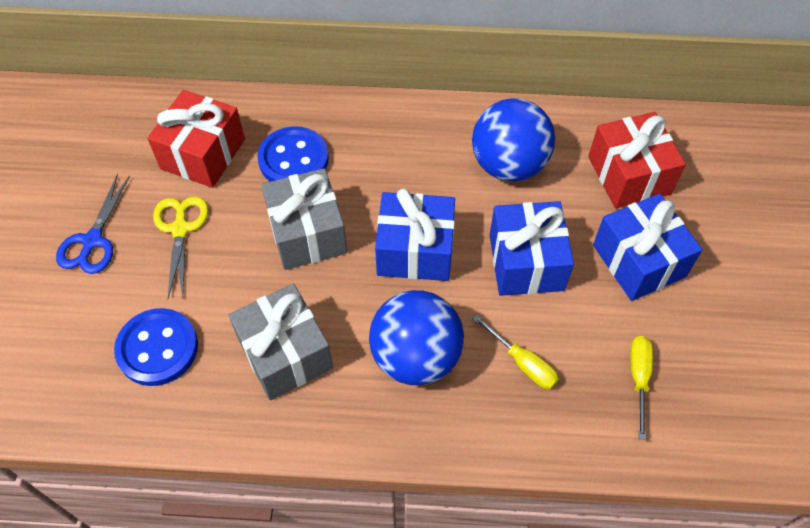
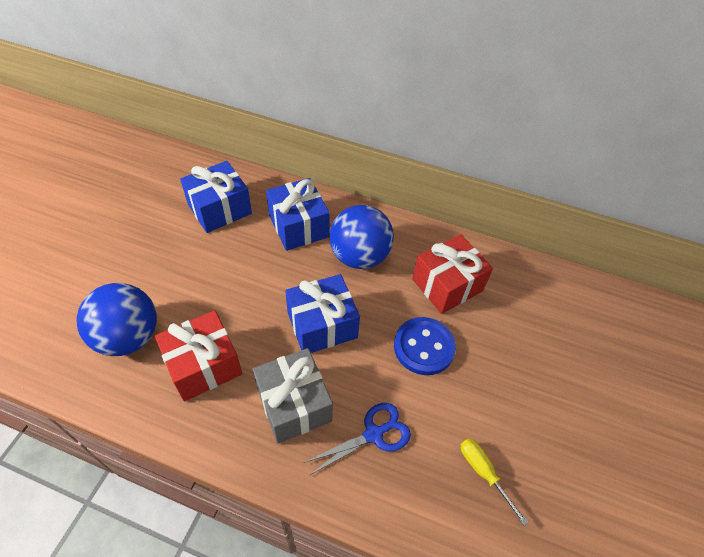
blue button: 2 -> 1
grey gift: 2 -> 1
yellow scissors: 1 -> 0
yellow screwdriver: 2 -> 1

